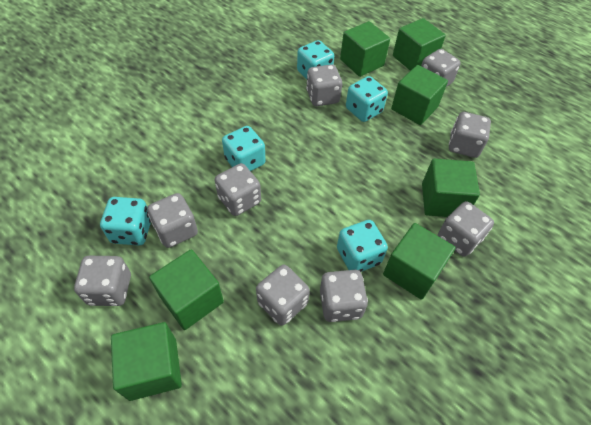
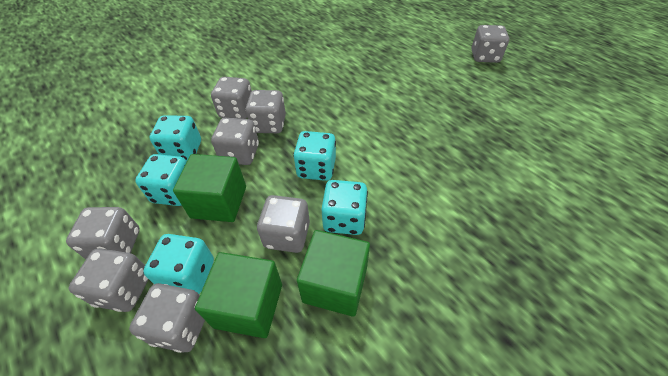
green cube: 7 -> 3
grey dice: 9 -> 8

